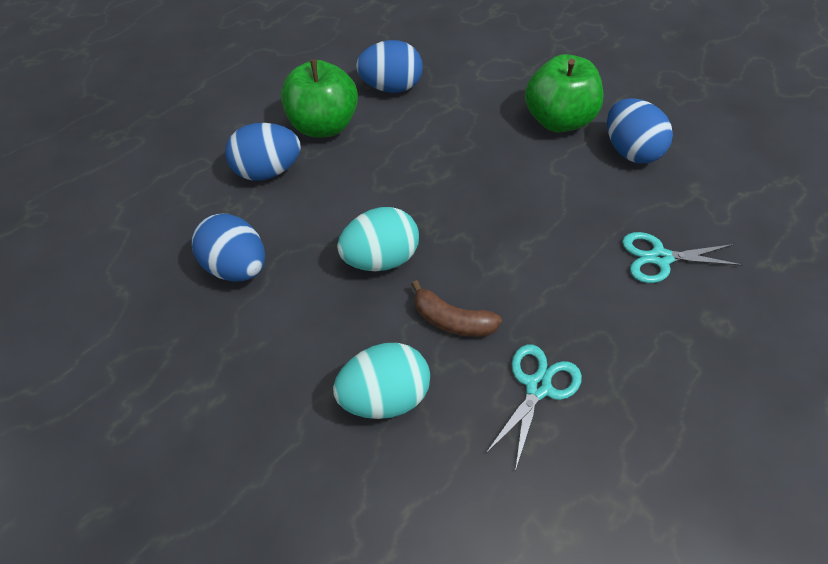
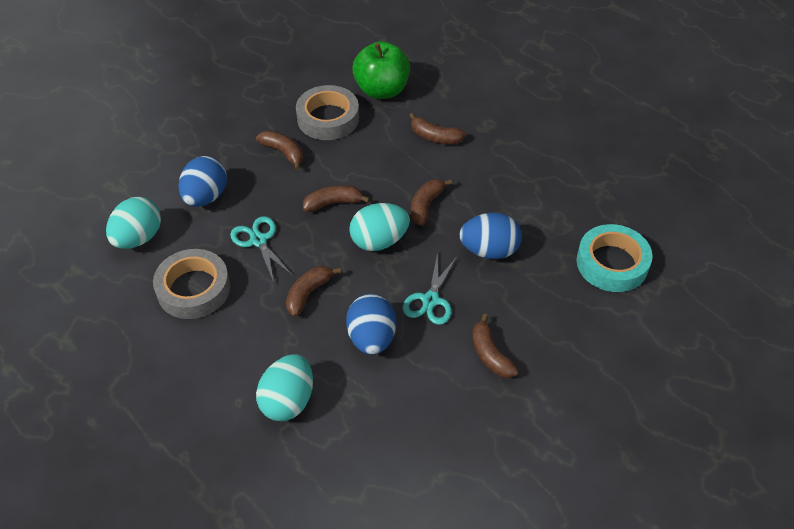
blue egg: 4 -> 3
brown banana: 1 -> 6
green apple: 2 -> 1
grey tape: 0 -> 2
turquoise egg: 2 -> 3
turquoise tape: 0 -> 1

